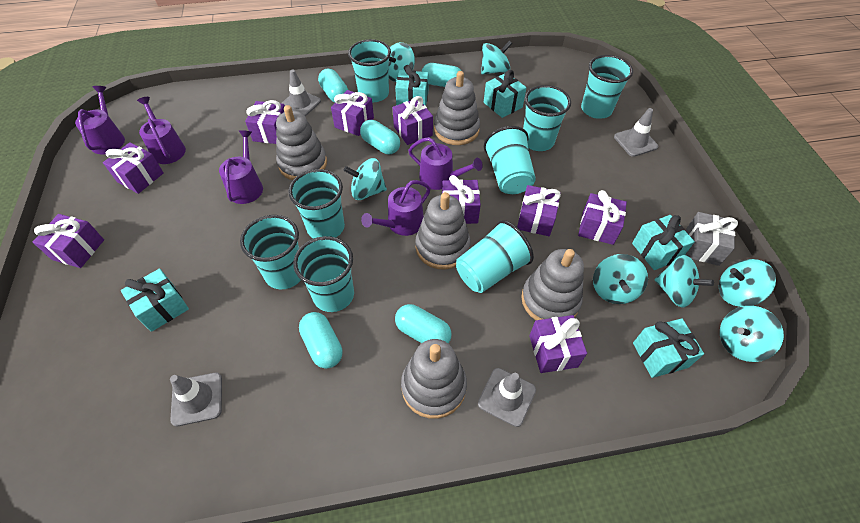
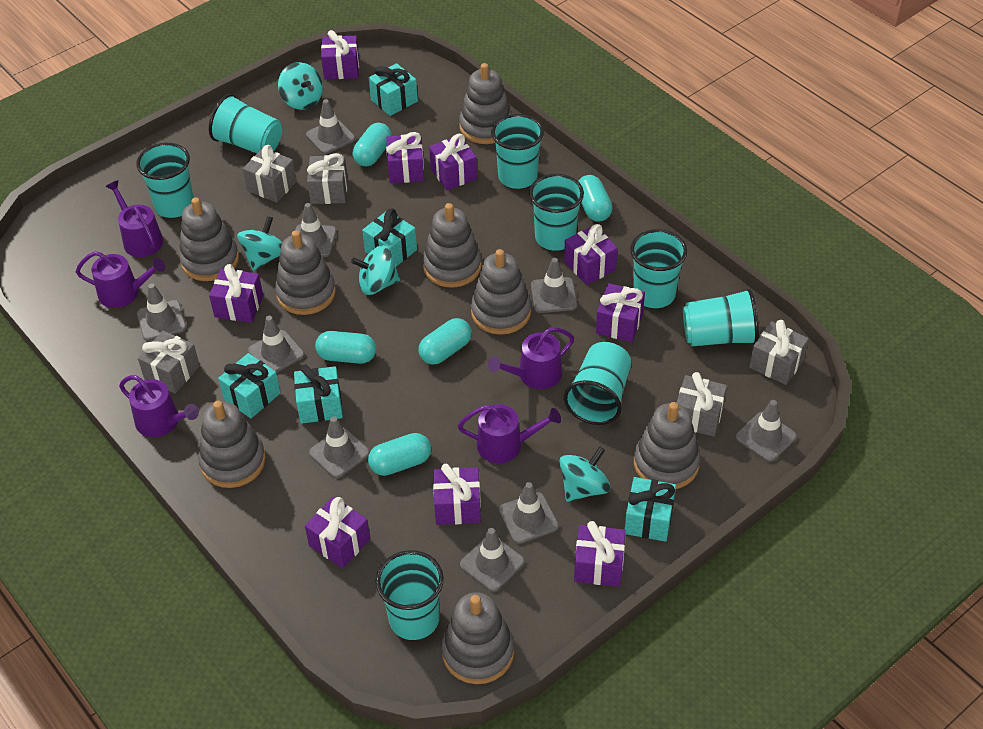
grey gift: 1 -> 5
grey stacking toy: 5 -> 8
grey traffic cone: 4 -> 9
turquoise spinning top: 7 -> 4

